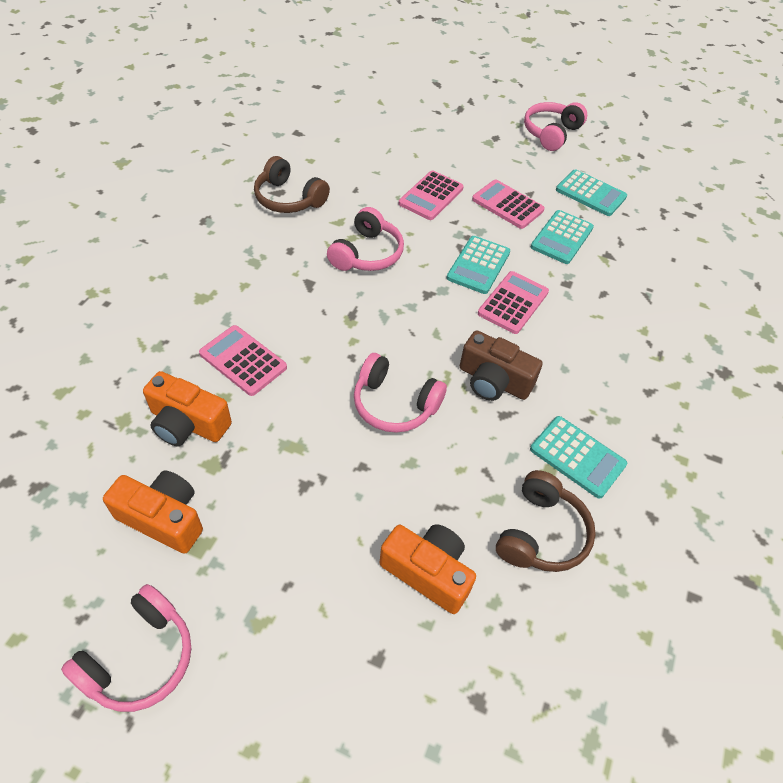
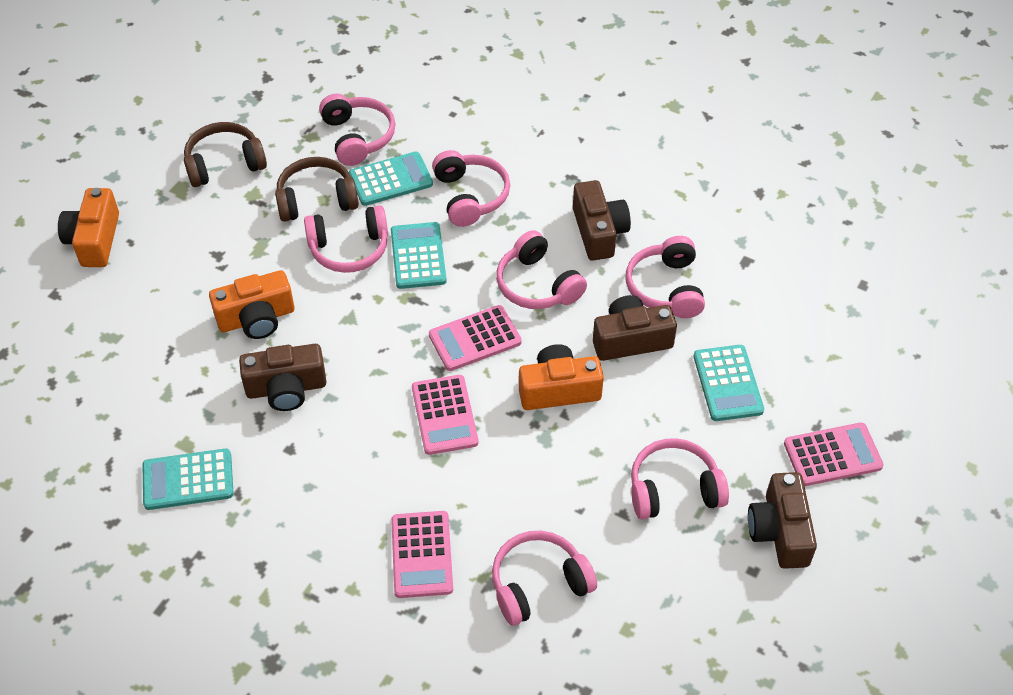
brown camera: 1 -> 4
pink headphones: 4 -> 7

